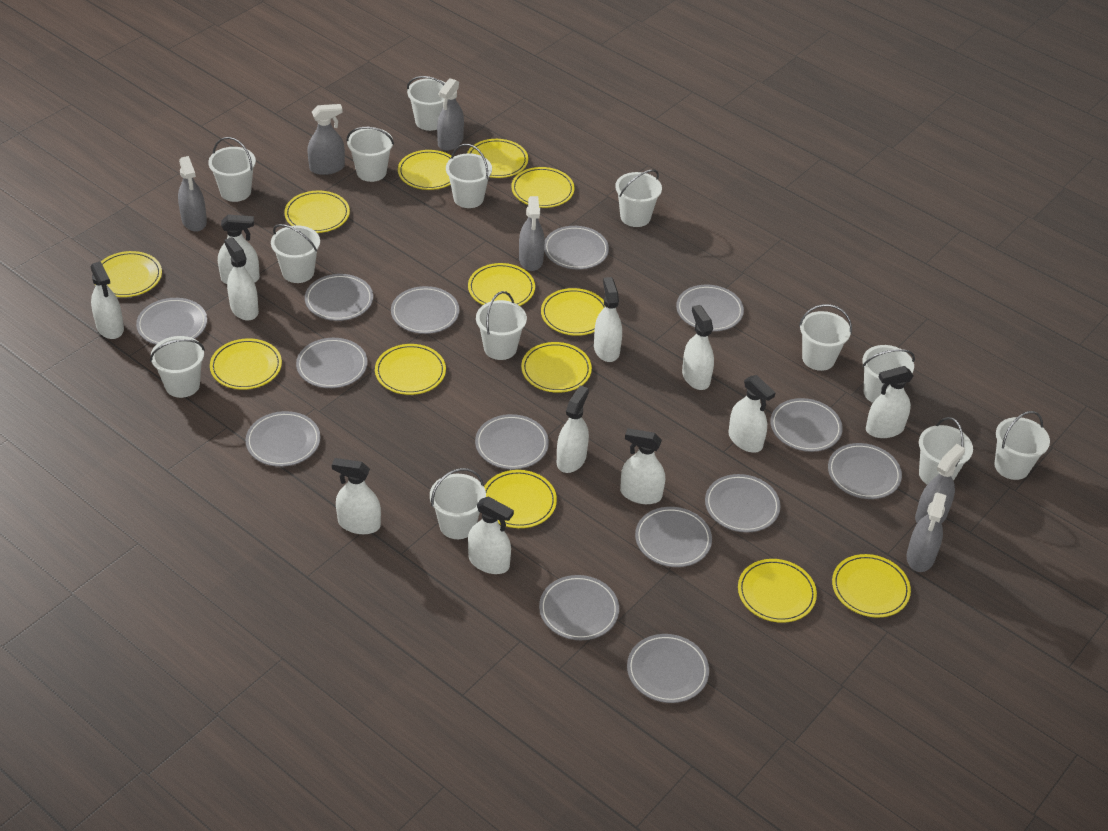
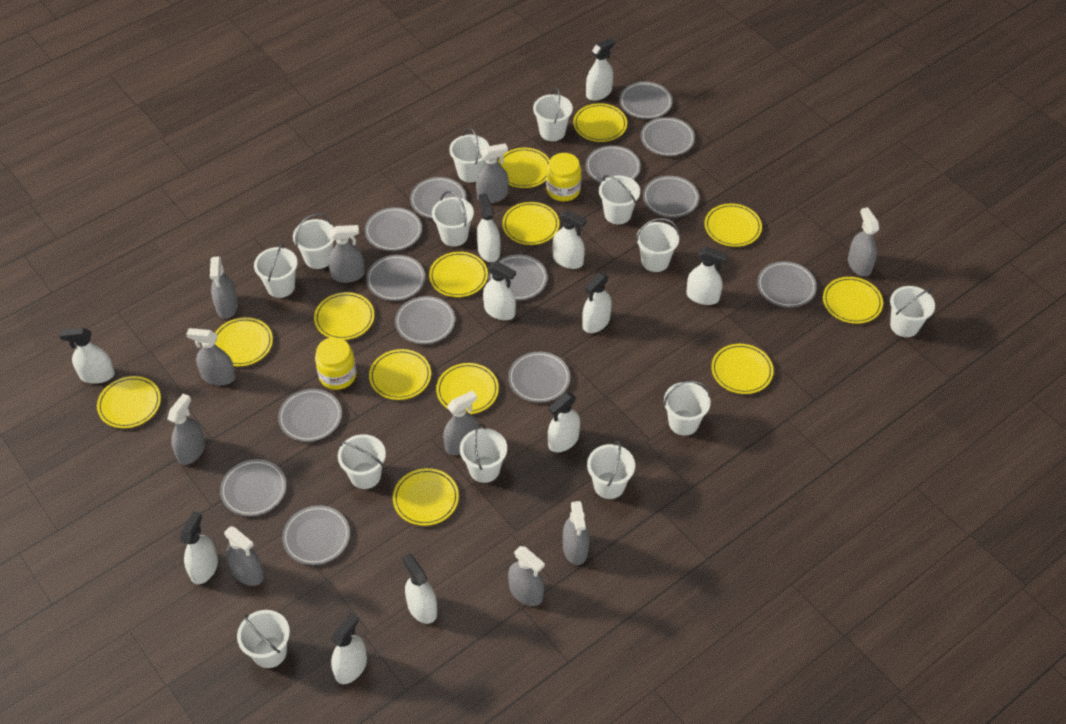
grey spray bottle: 6 -> 10
yellow jar: 0 -> 2

